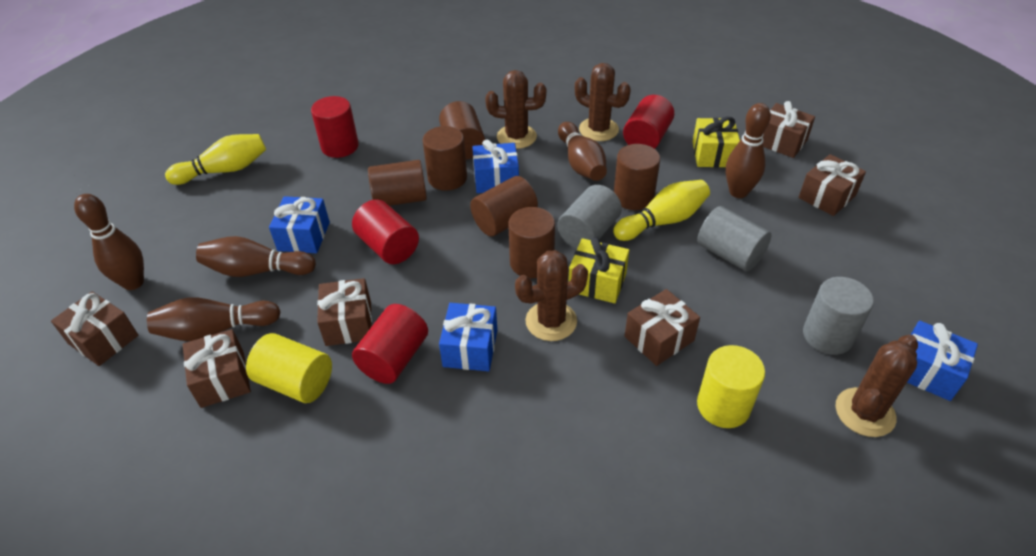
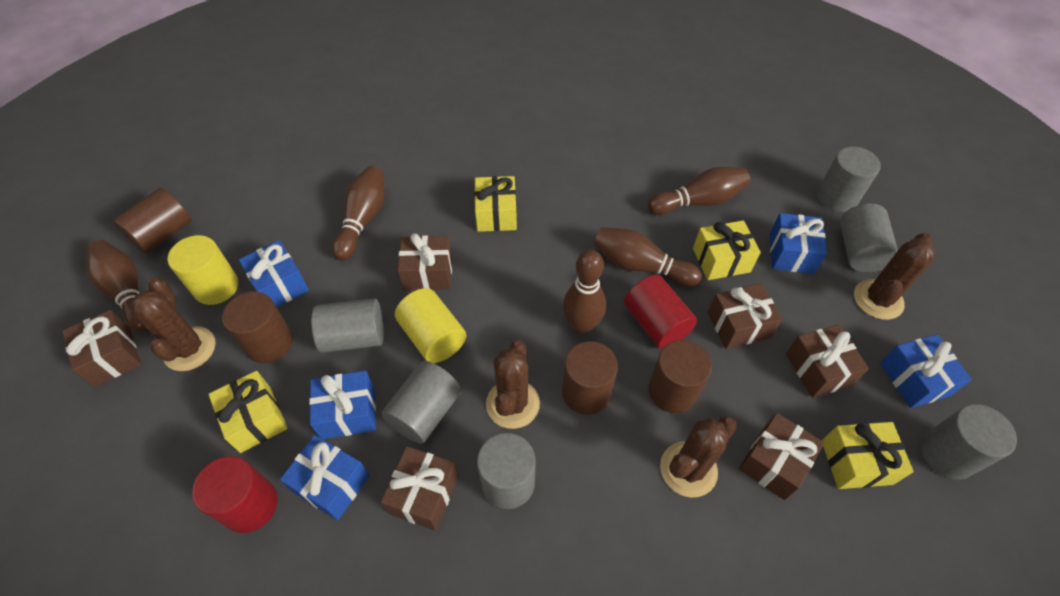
blue gift: 4 -> 5
brown cylinder: 6 -> 4
grey cylinder: 3 -> 6
red cylinder: 4 -> 2
yellow bowling pin: 2 -> 0
yellow gift: 2 -> 4

